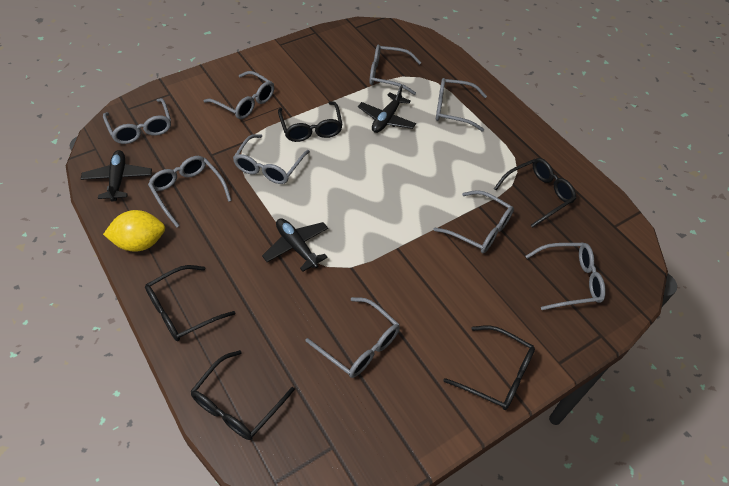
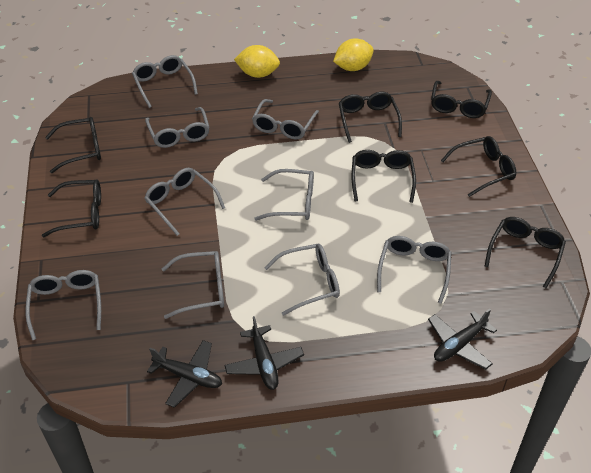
black glasses: 5 -> 7
yellow lemon: 1 -> 2

